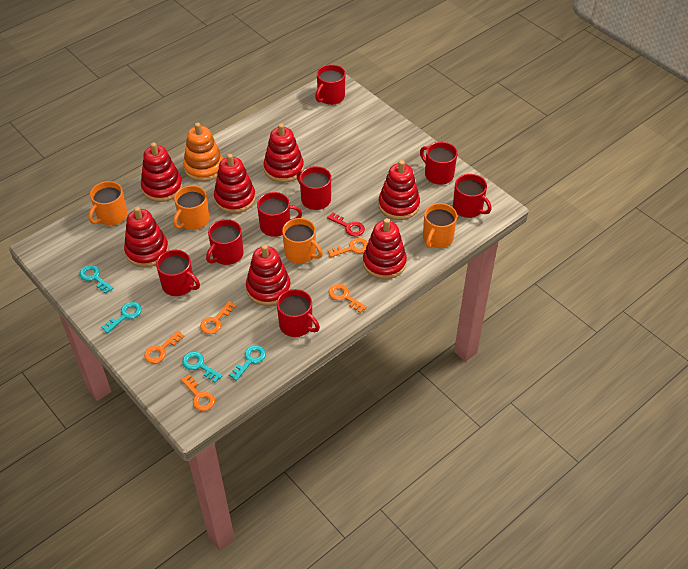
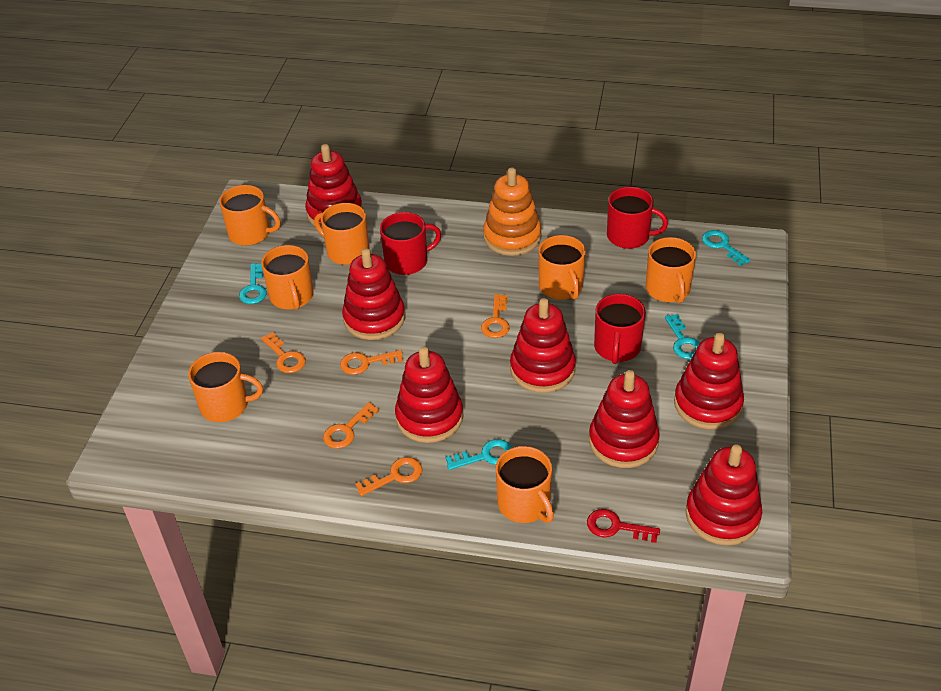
orange mug: 4 -> 7
red mug: 8 -> 3

